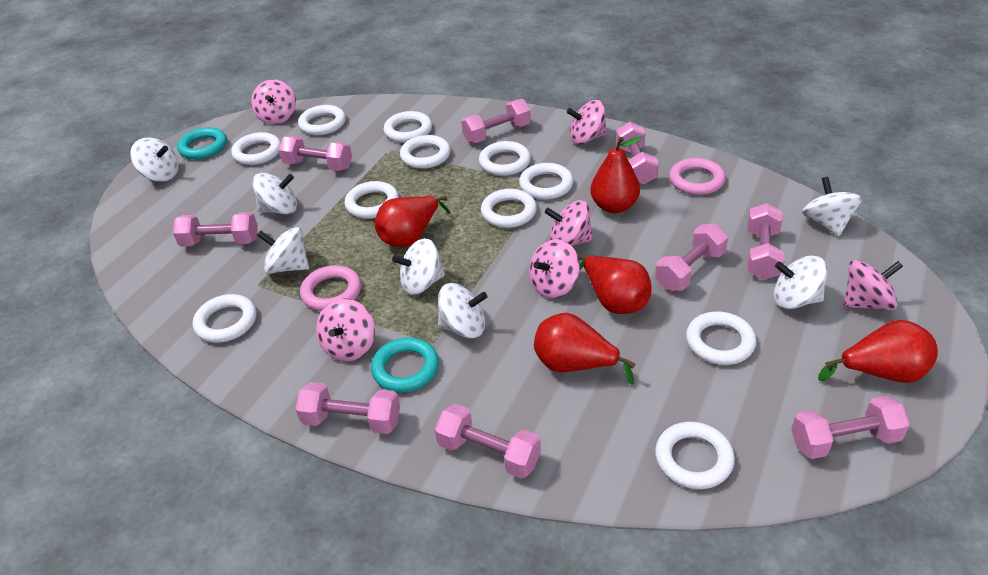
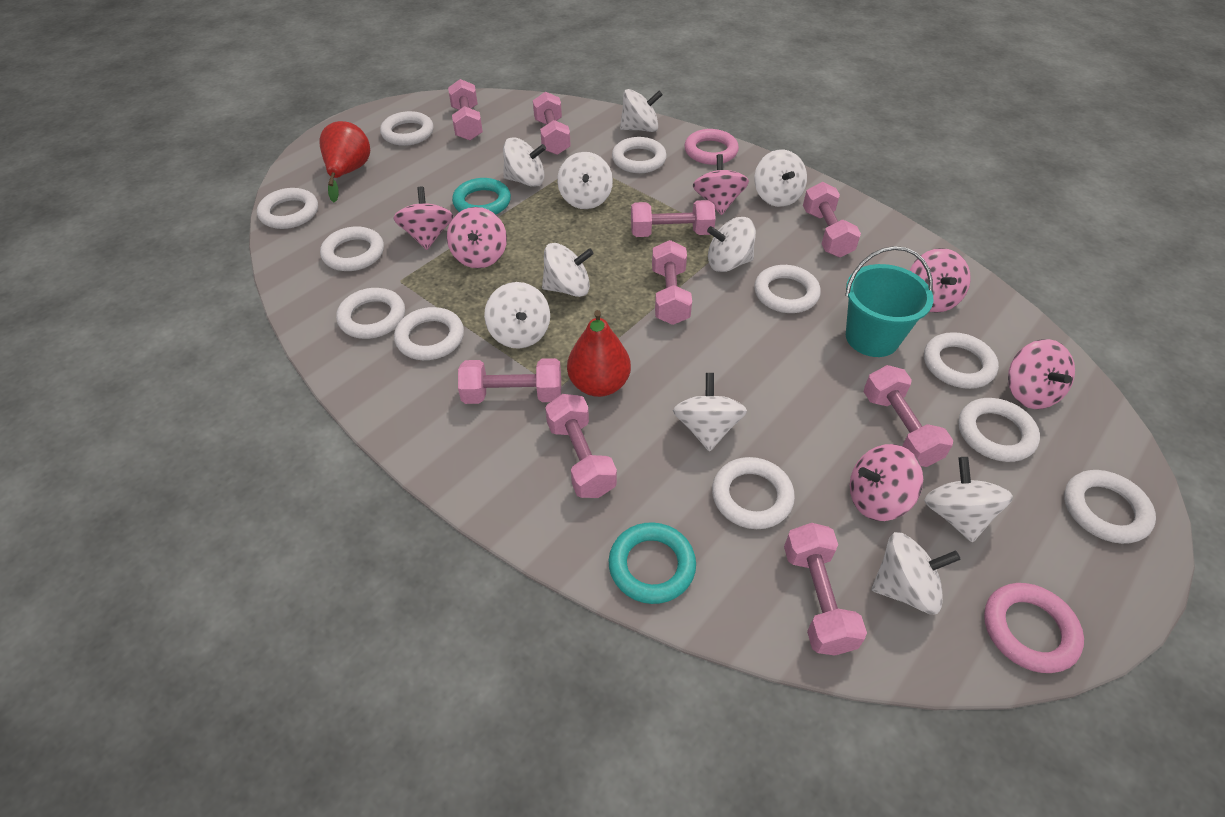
red pear: 5 -> 2
turquoise bucket: 0 -> 1
white spinning top: 7 -> 10

